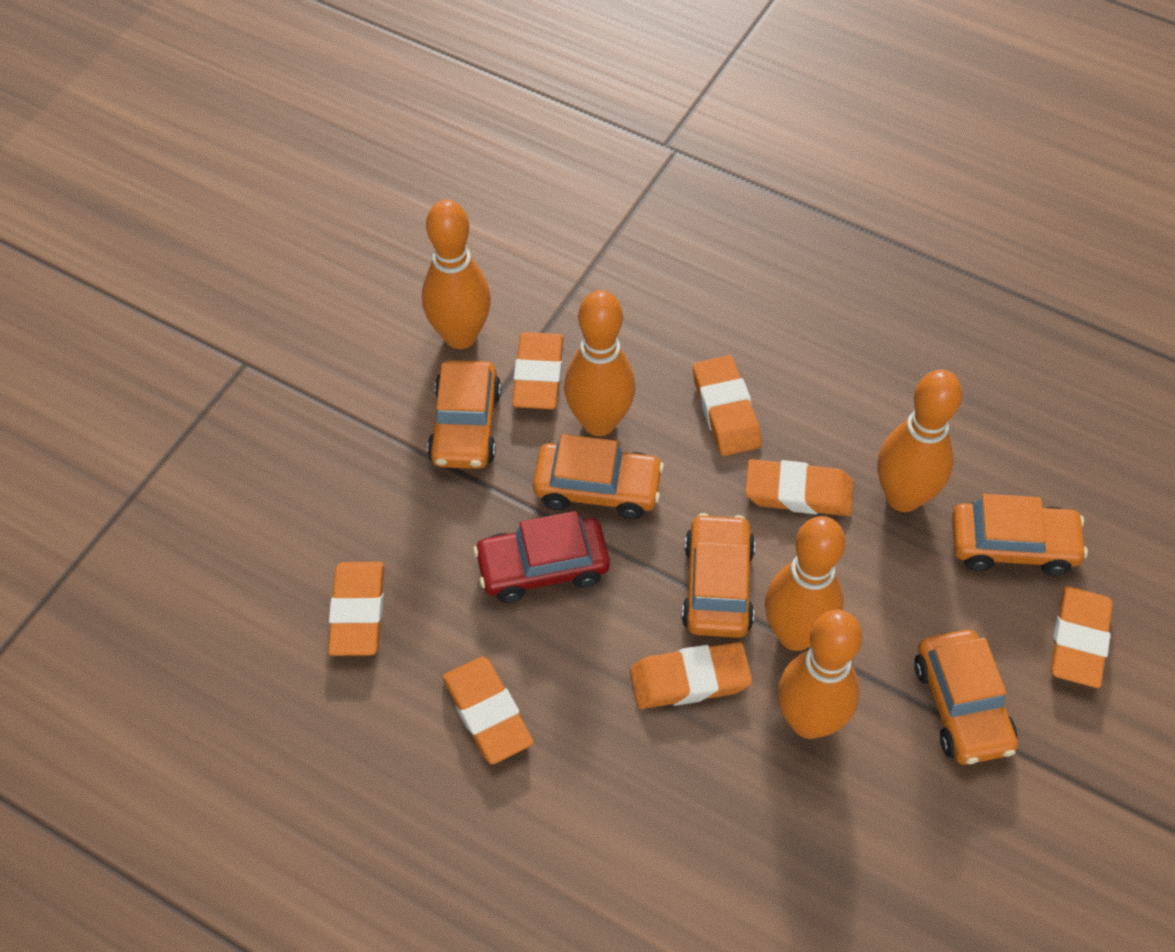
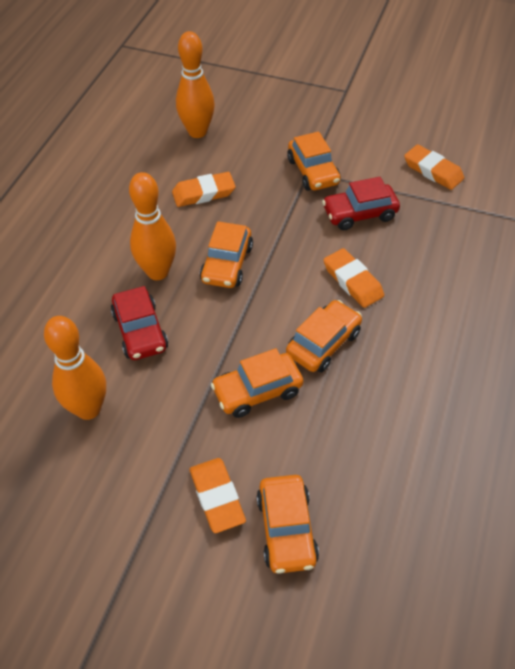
orange bowling pin: 5 -> 3
orange eraser: 7 -> 4
red car: 1 -> 2

